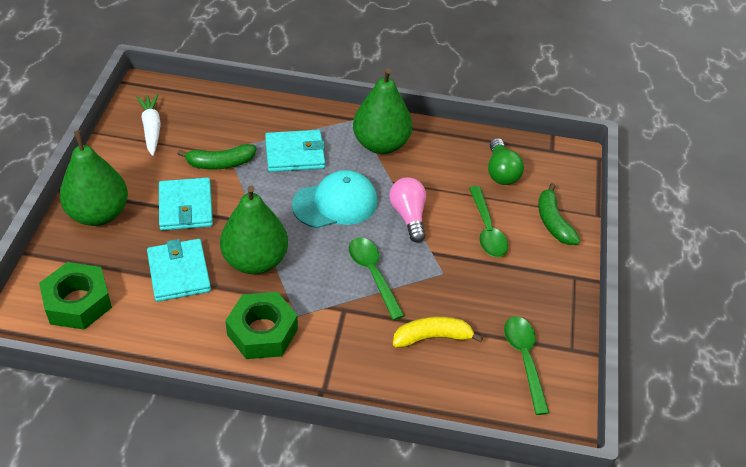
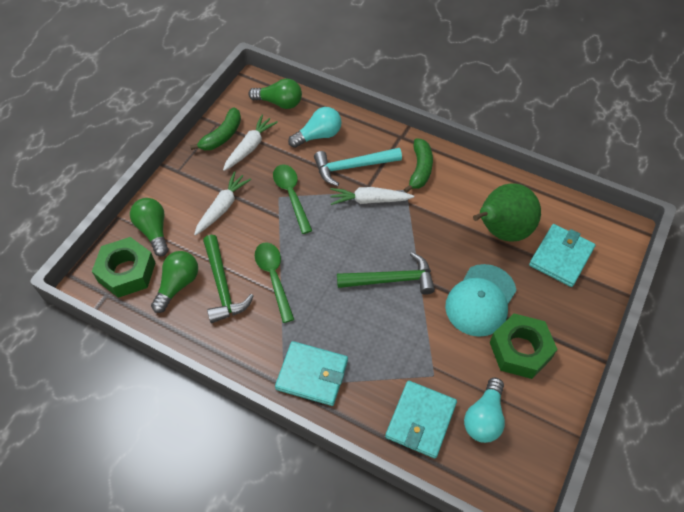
green hammer: 0 -> 2
green light bulb: 1 -> 3
green pear: 3 -> 1
green spoon: 3 -> 2
pink light bulb: 1 -> 0
turquoise hammer: 0 -> 1
turquoise light bulb: 0 -> 2
white carrot: 1 -> 3
yellow banana: 1 -> 0

